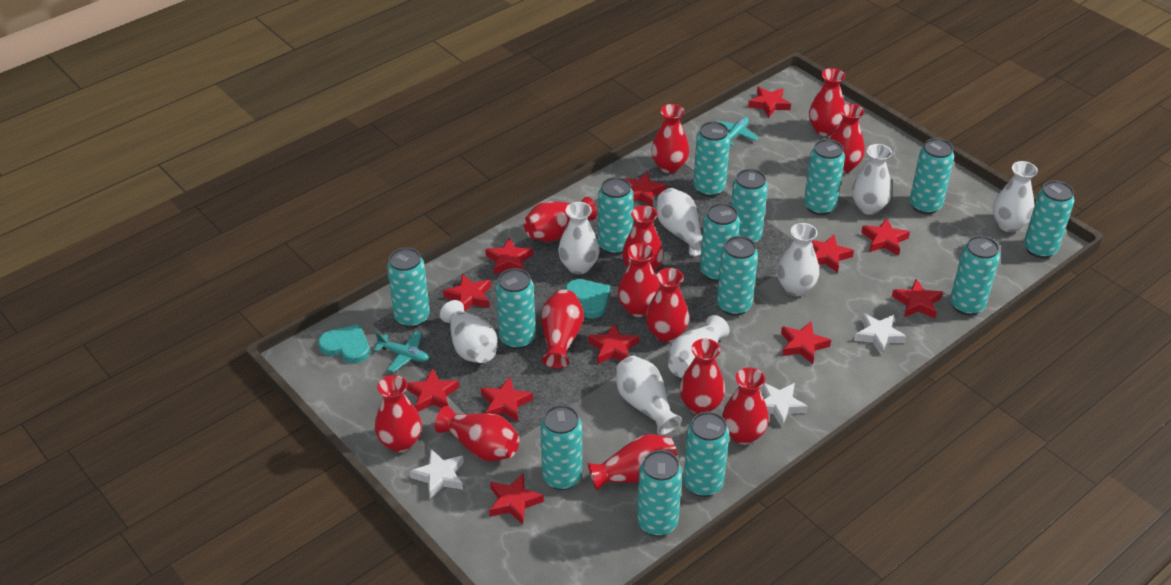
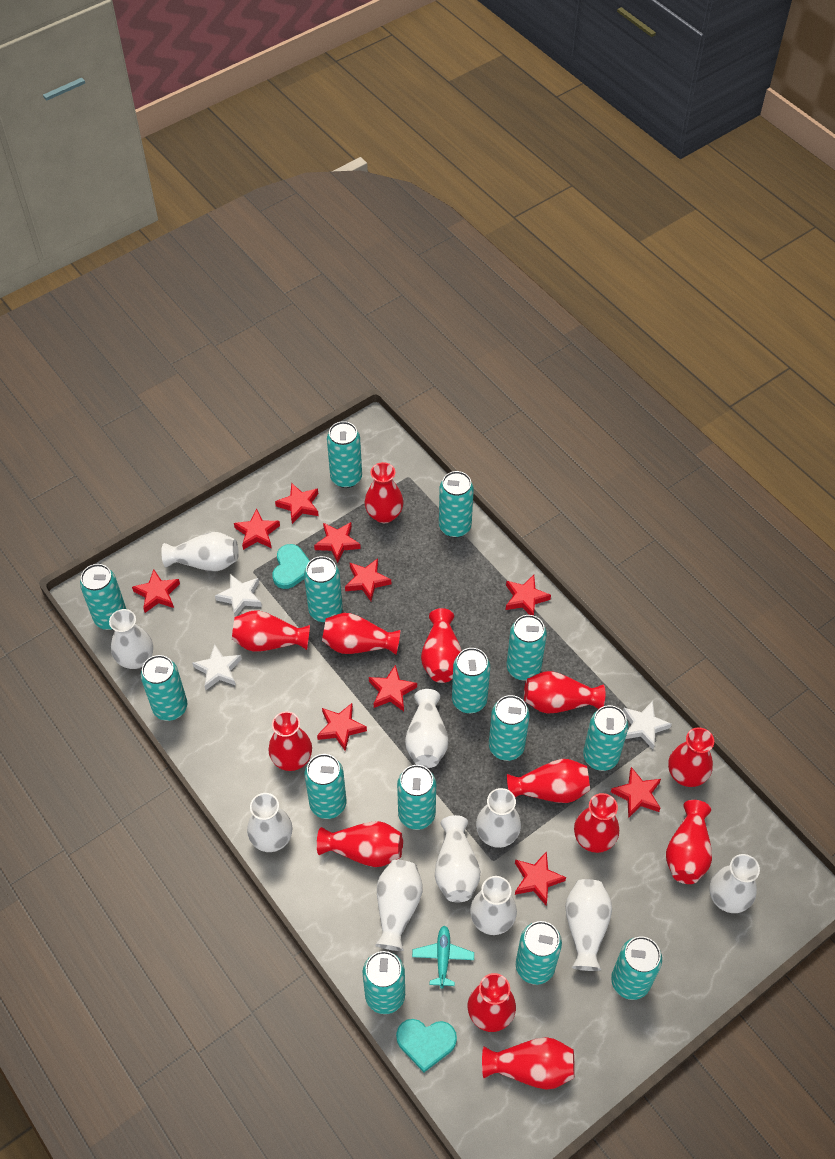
red star: 12 -> 10
turquoise plane: 2 -> 1
white vase: 8 -> 10

